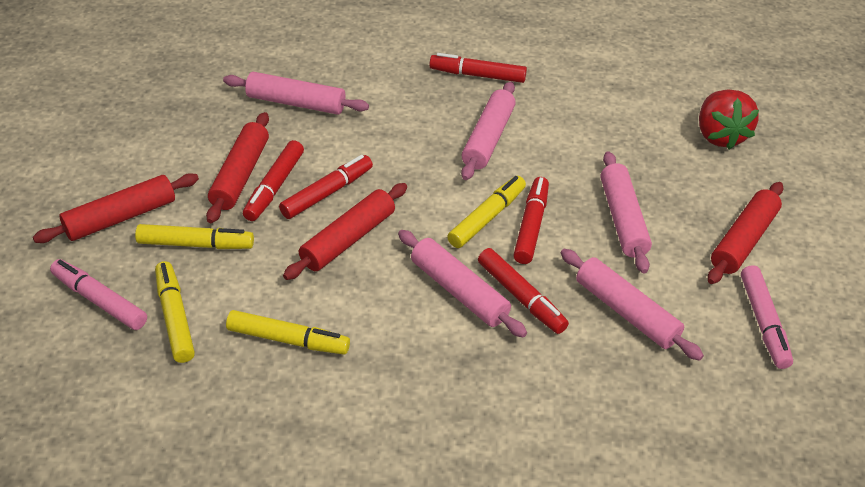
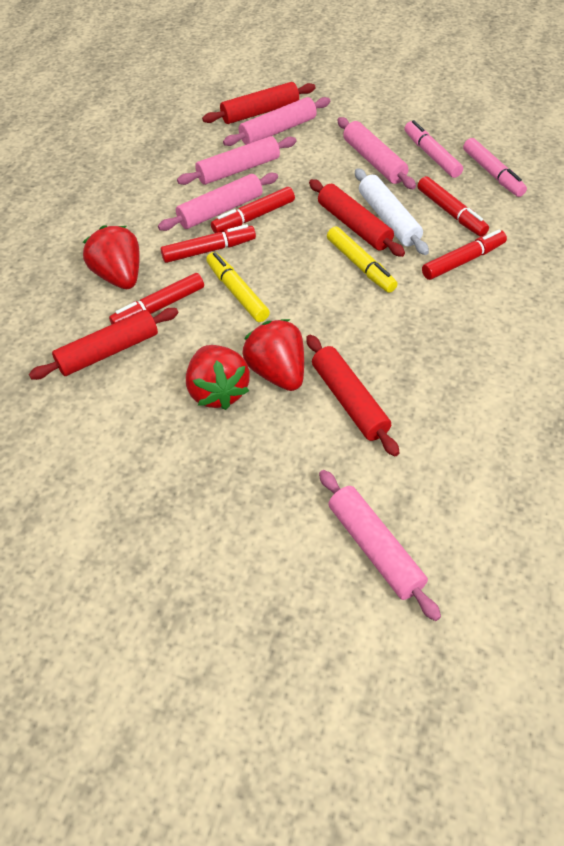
red strawberry: 1 -> 3
white rolling pin: 0 -> 1
yellow marker: 4 -> 2

